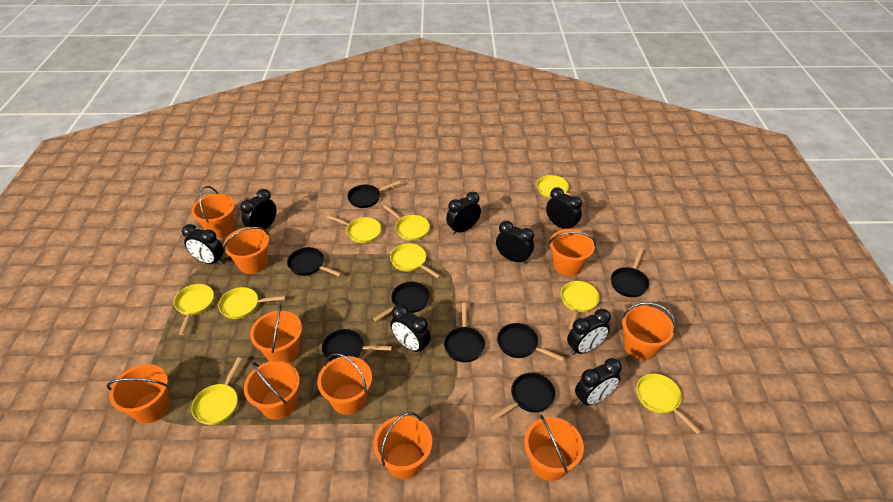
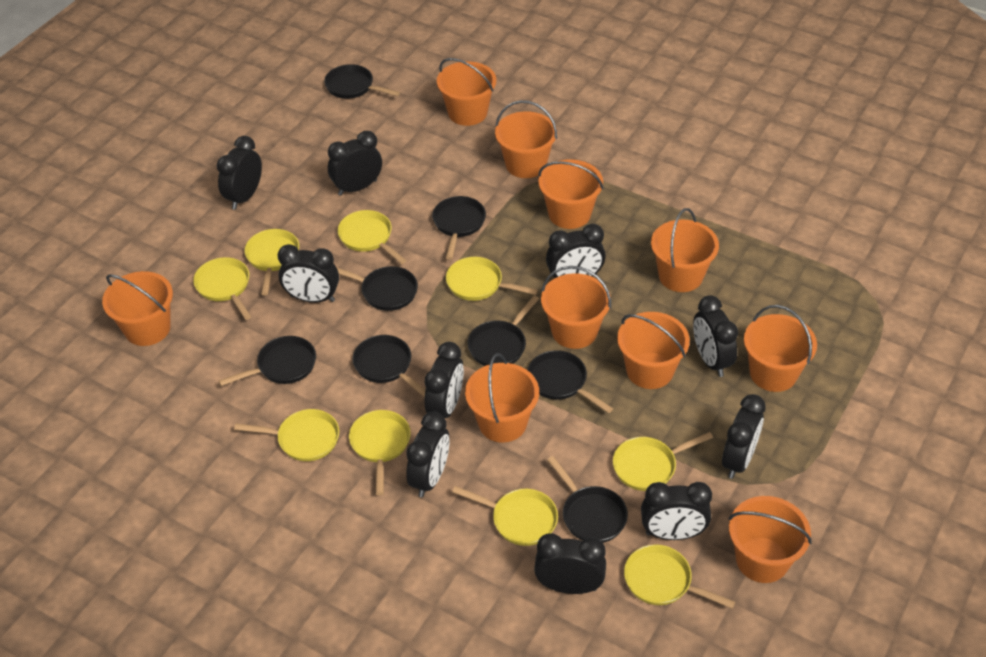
black clock: 8 -> 10

